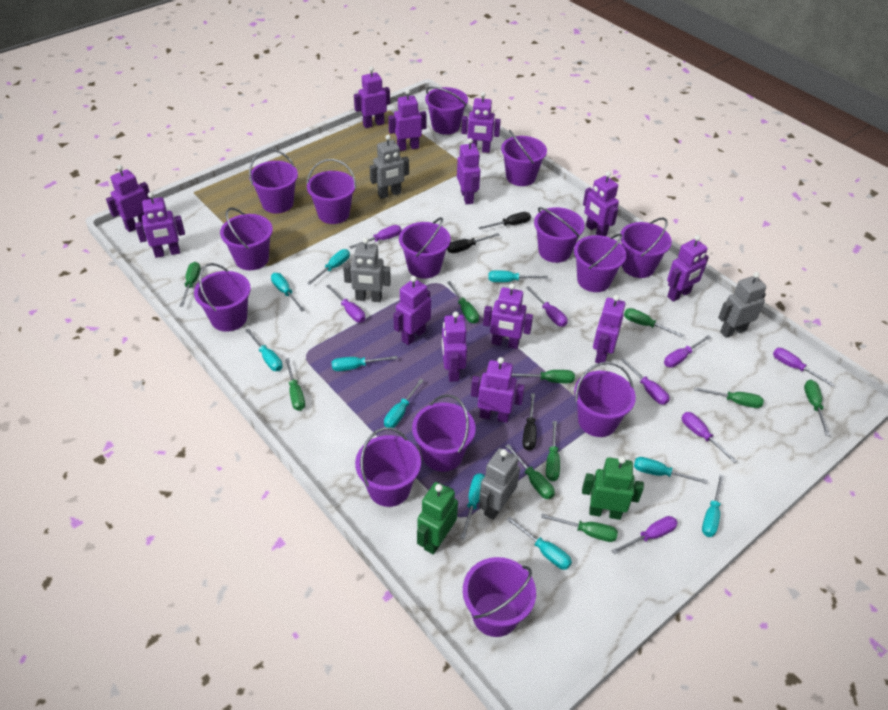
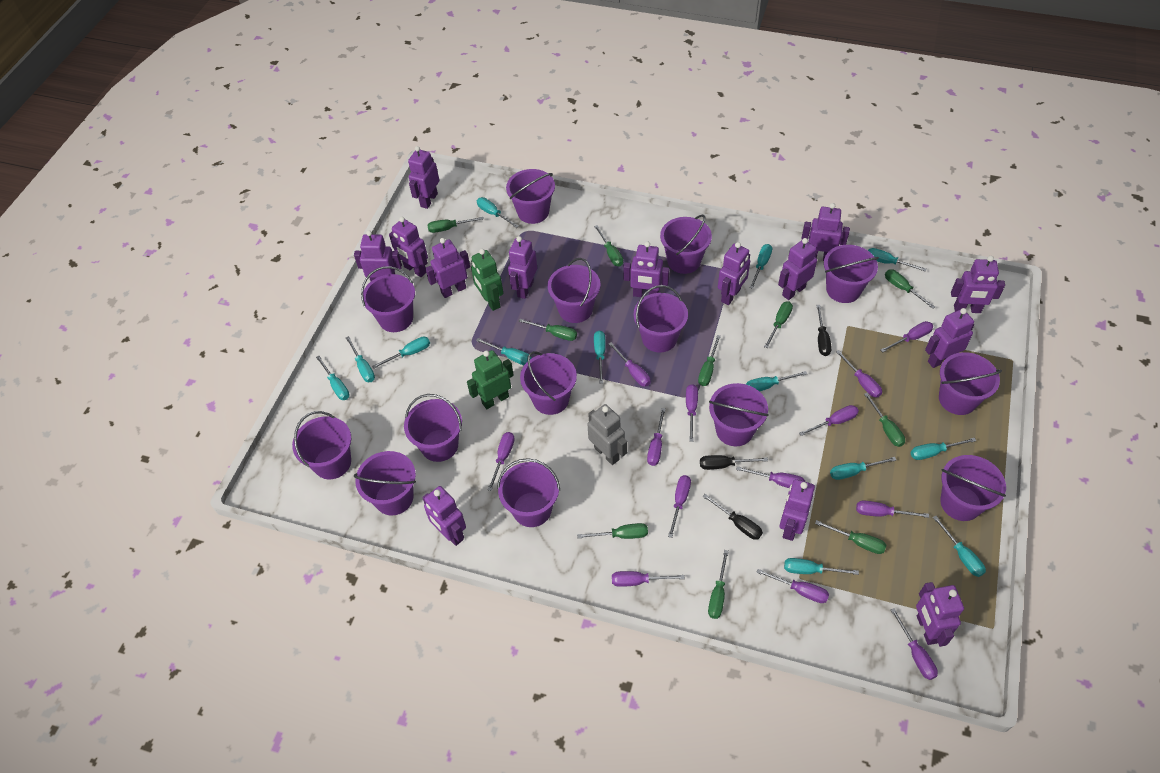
grey robot: 4 -> 1
purple robot: 13 -> 14
purple screwdriver: 8 -> 13
turquoise screwdriver: 10 -> 13

